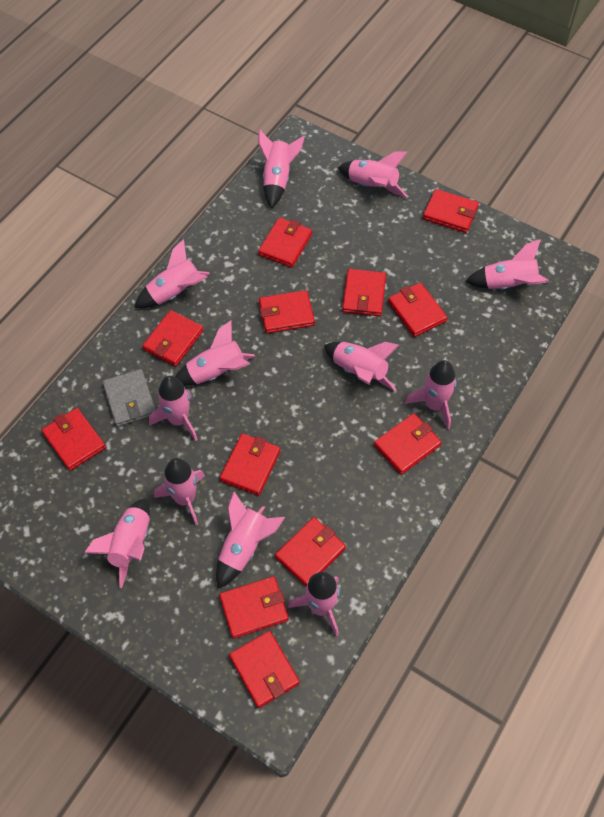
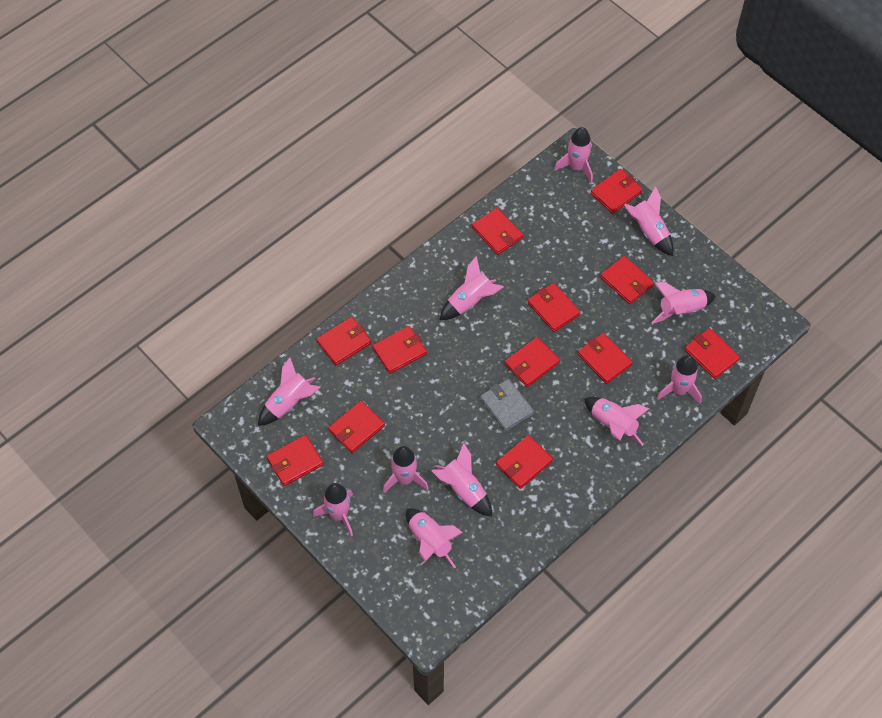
pink rocket: 12 -> 11

